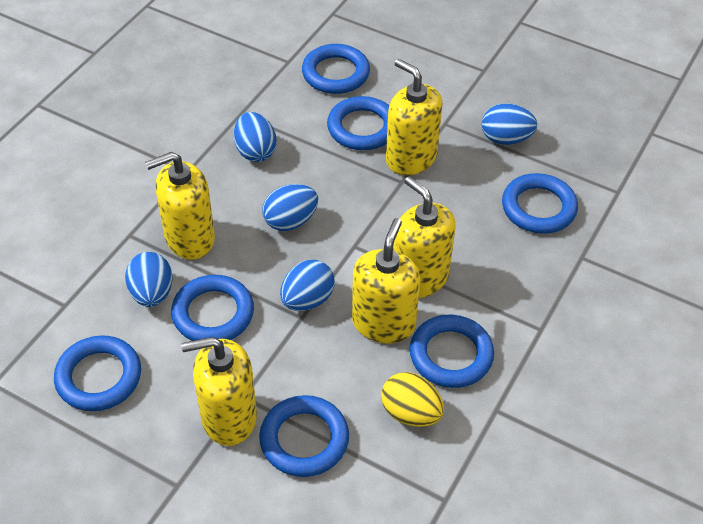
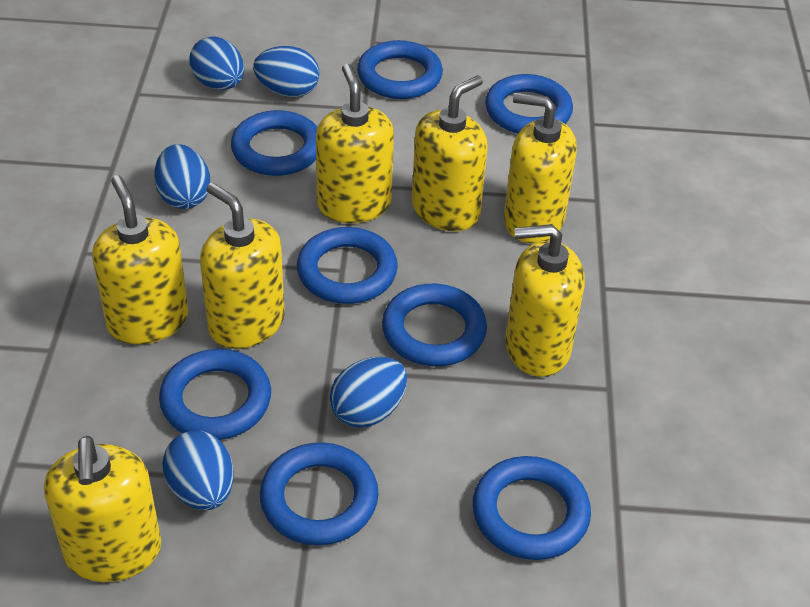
blue ring: 7 -> 8
yellow egg: 1 -> 0
yellow soap dispenser: 5 -> 7

